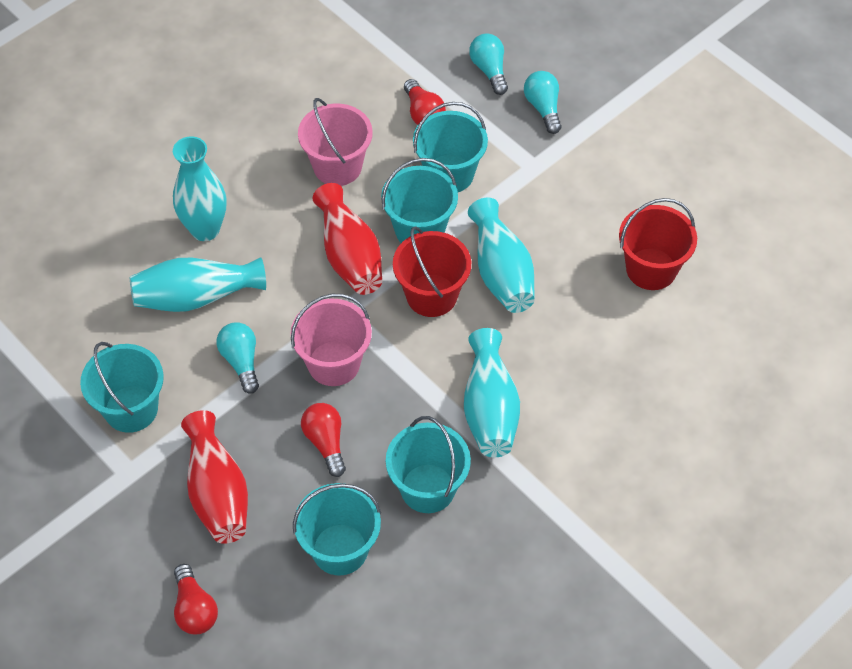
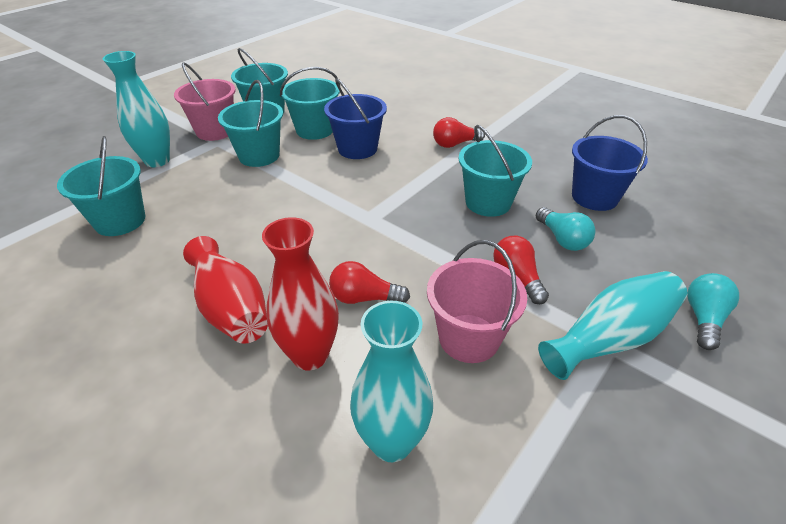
blue bucket: 0 -> 2
red bucket: 2 -> 0
turquoise light bulb: 3 -> 2
turquoise vase: 4 -> 3

